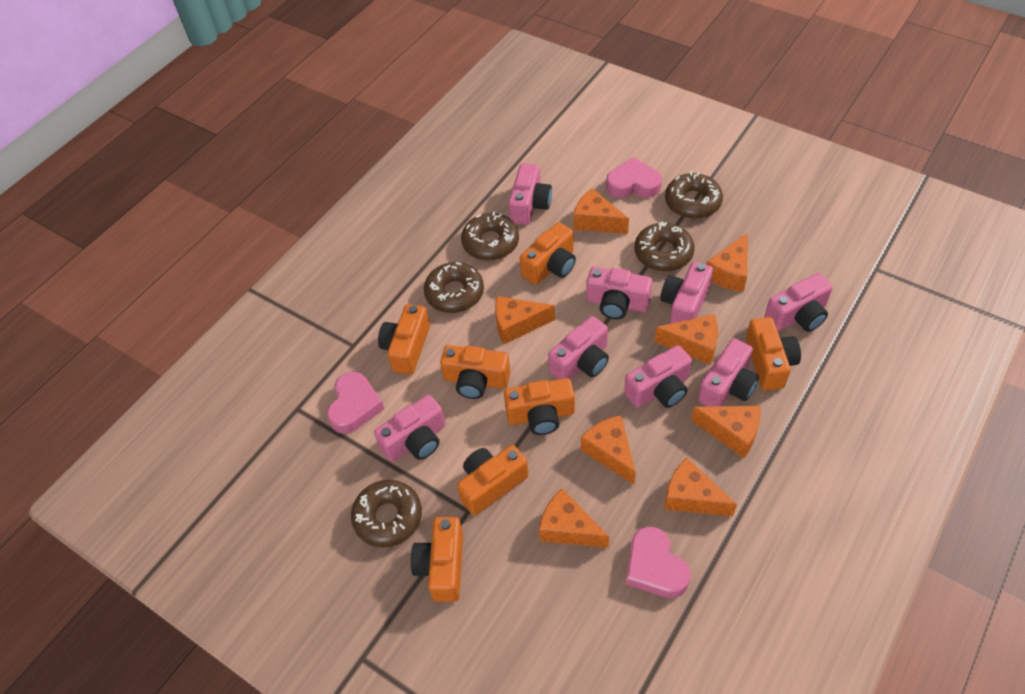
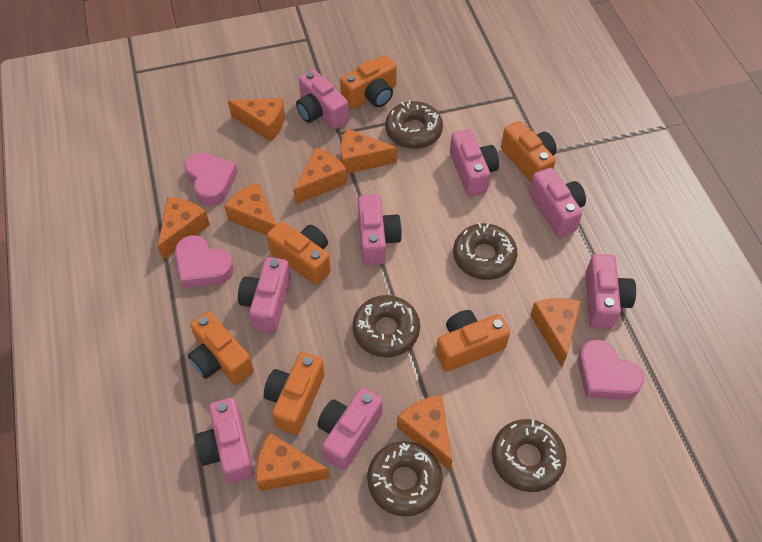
orange camera: 7 -> 6

